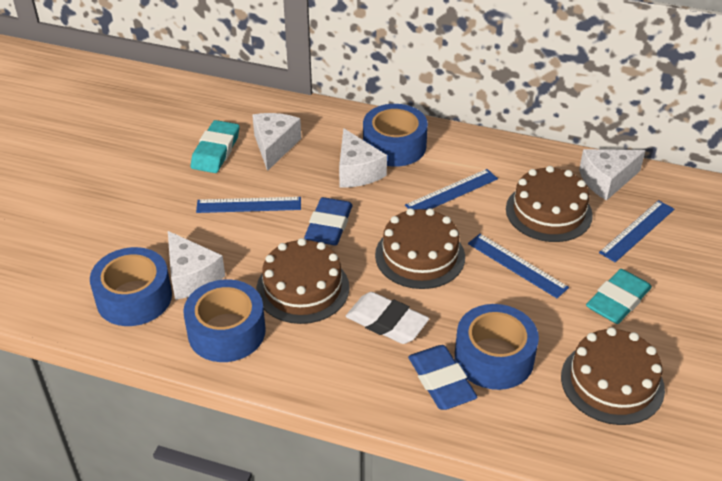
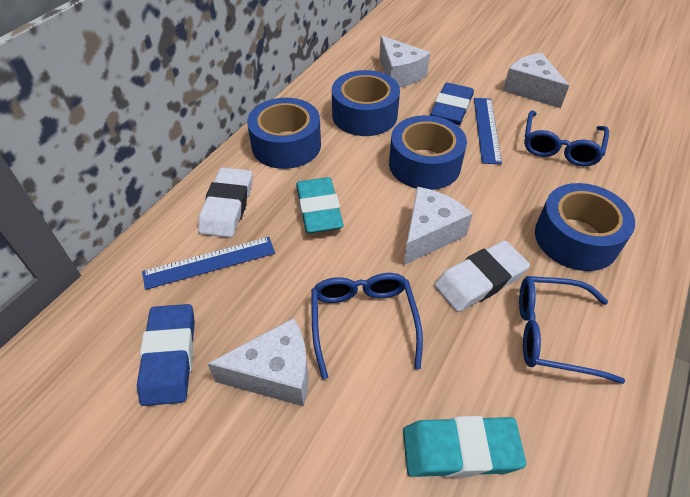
blue glasses: 0 -> 3
blue ruler: 4 -> 2
brown cake: 4 -> 0
white eraser: 1 -> 2

